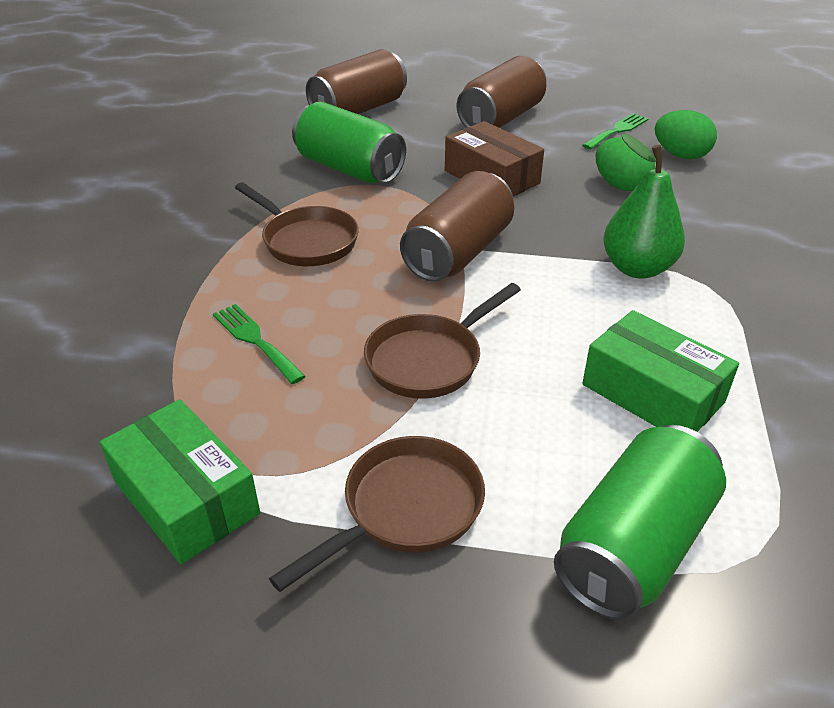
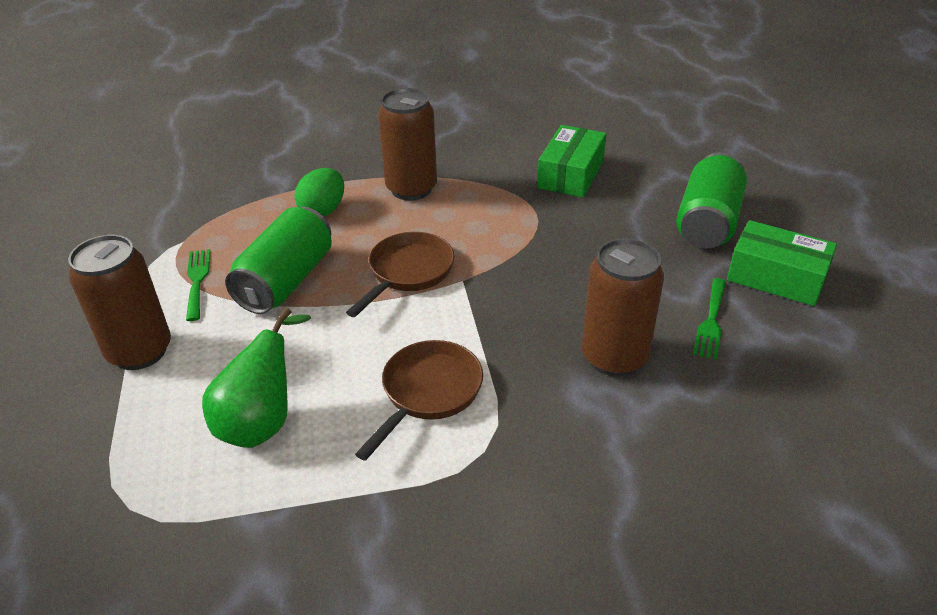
brown box: 1 -> 0
brown pan: 3 -> 2
green egg: 2 -> 1

